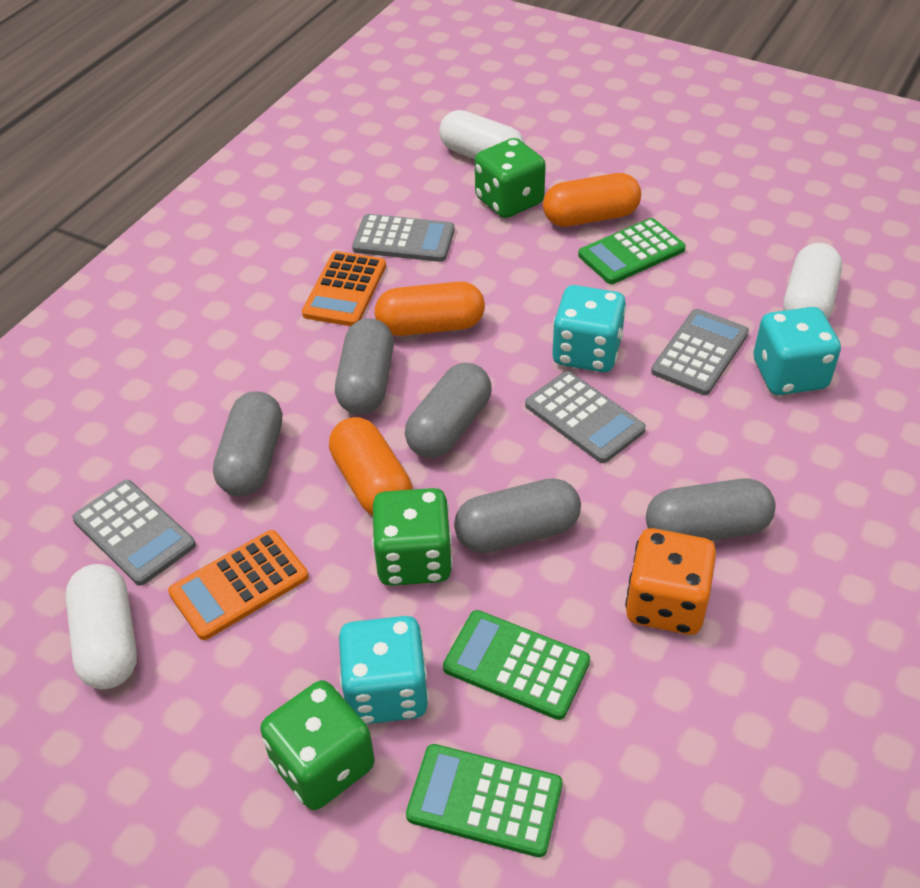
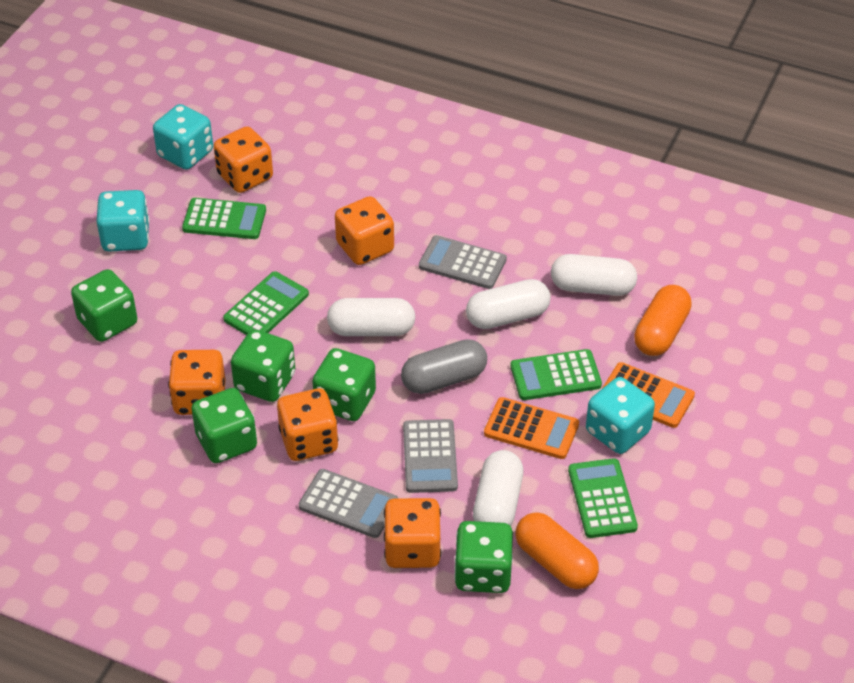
green calculator: 3 -> 4
green dice: 3 -> 5
grey calculator: 4 -> 3
grey capsule: 5 -> 1
orange capsule: 3 -> 2
orange dice: 1 -> 5
white capsule: 3 -> 4

